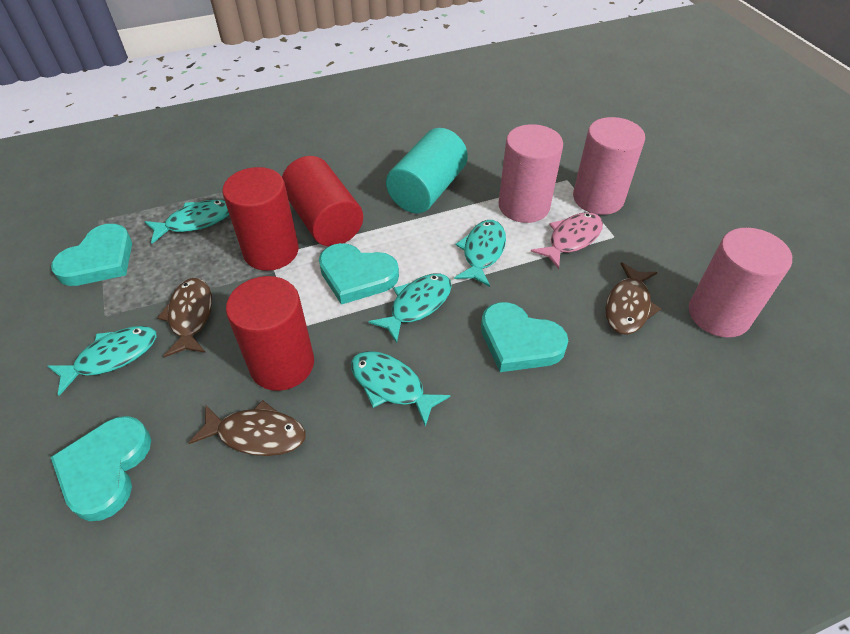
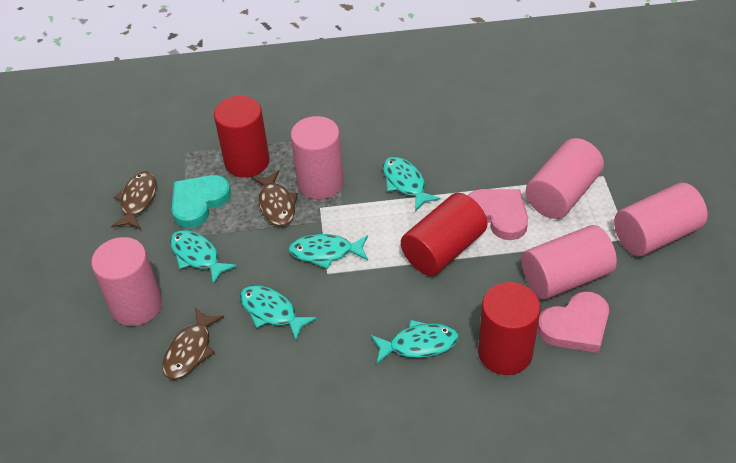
pink cylinder: 3 -> 5
pink fish: 1 -> 0
pink heart: 0 -> 2
turquoise cylinder: 1 -> 0
turquoise heart: 4 -> 1

